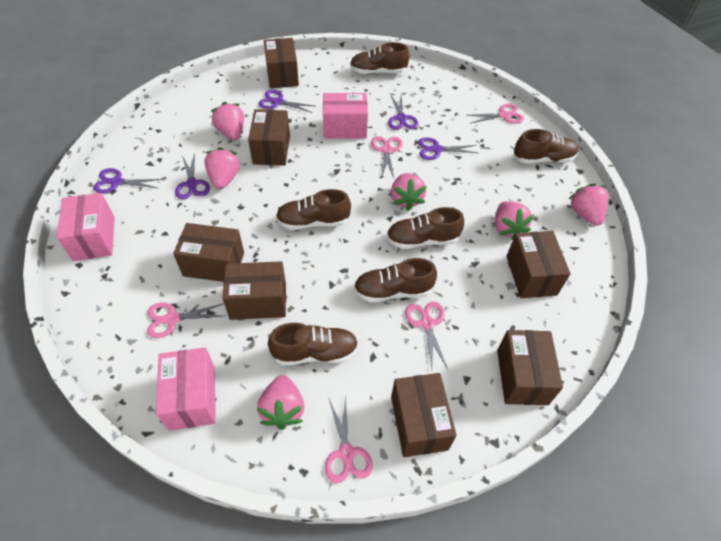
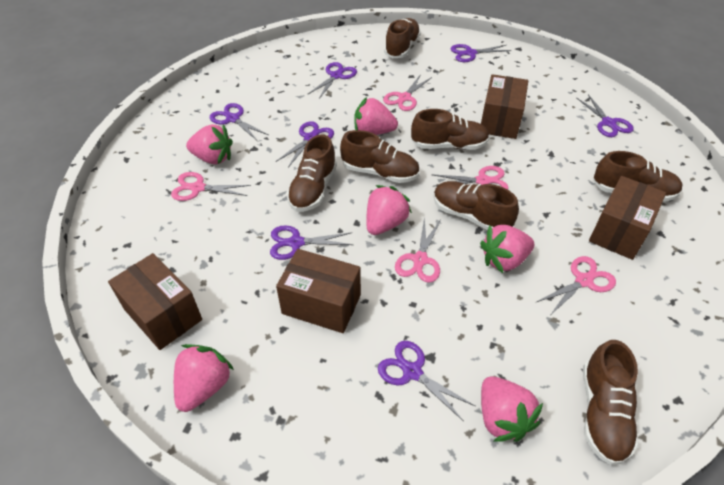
brown box: 7 -> 4
brown shoe: 6 -> 7
pink box: 3 -> 0
purple scissors: 5 -> 7

